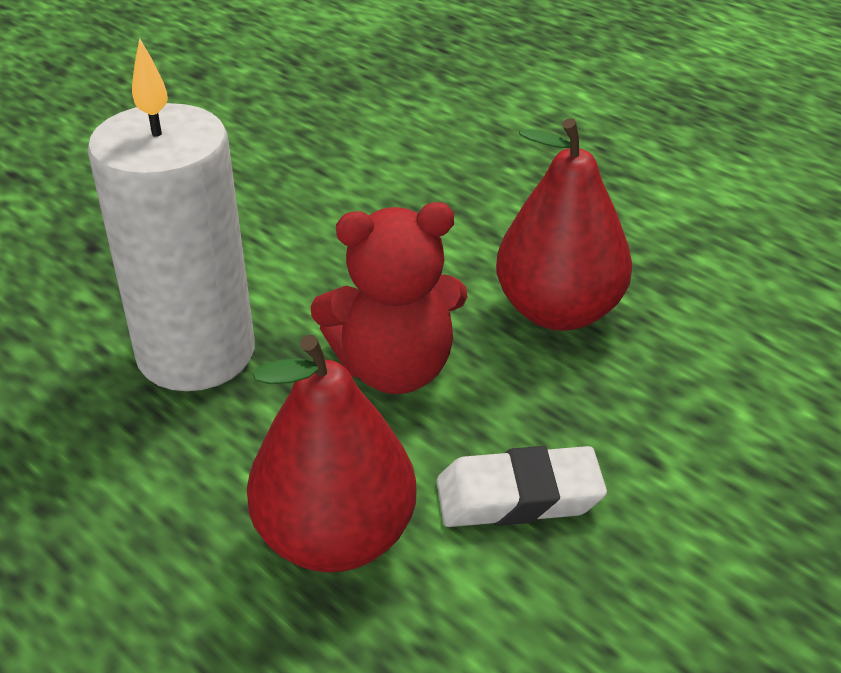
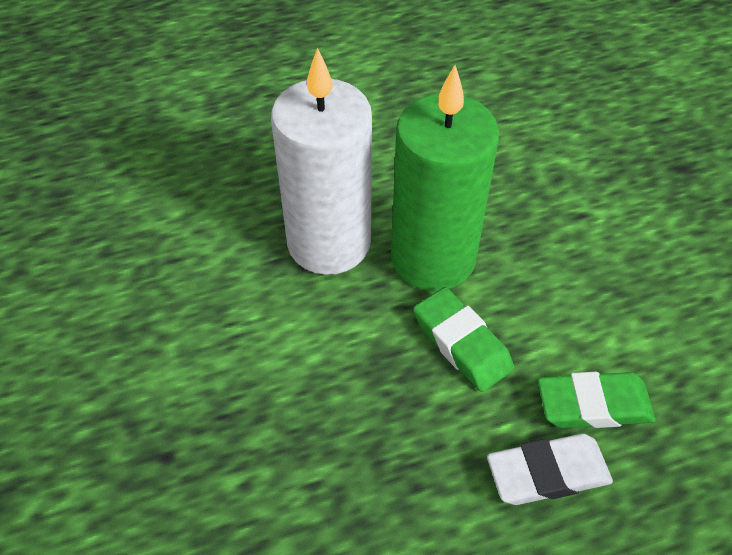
green candle: 0 -> 1
green eraser: 0 -> 2
red pear: 2 -> 0
red teddy bear: 1 -> 0

